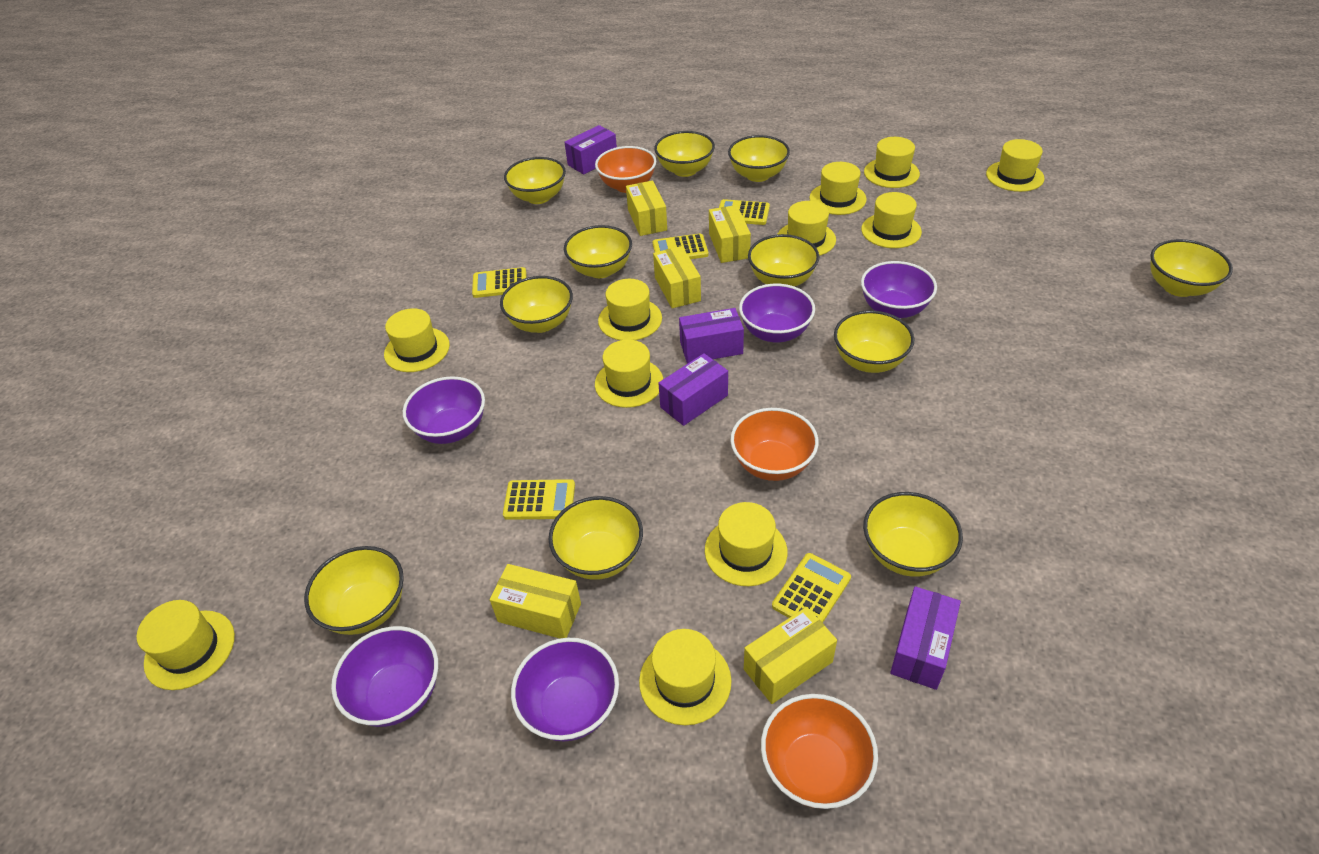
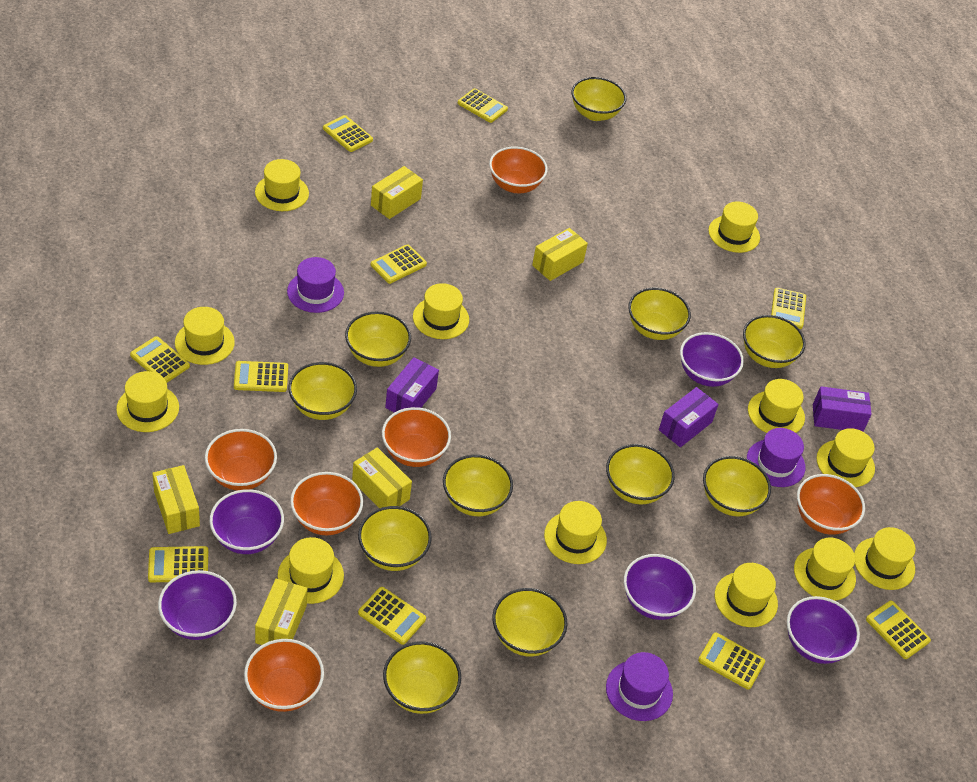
orange bowl: 3 -> 6
purple box: 4 -> 3
purple hat: 0 -> 3
yellow calculator: 5 -> 10
yellow hat: 11 -> 12

